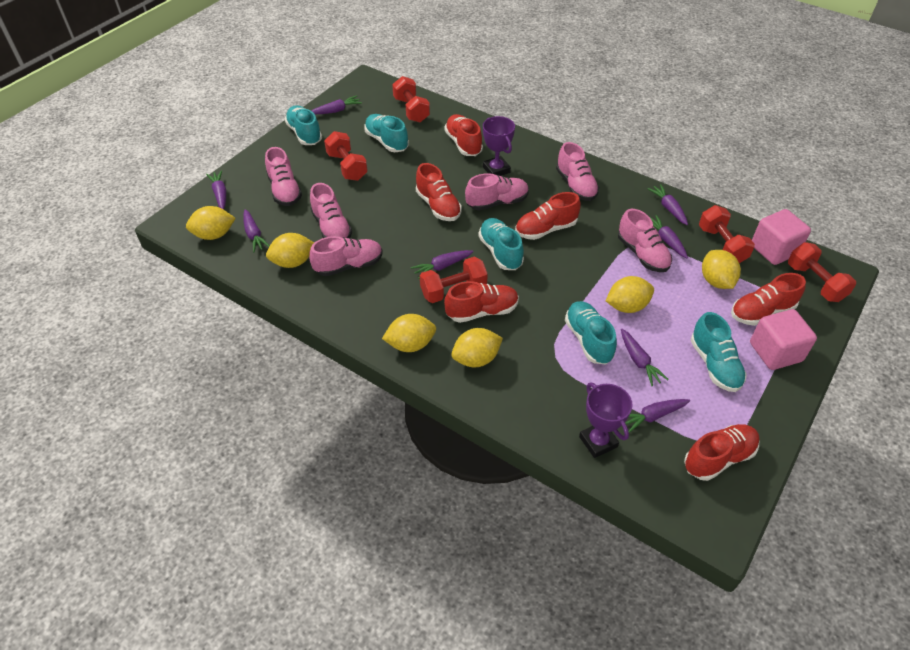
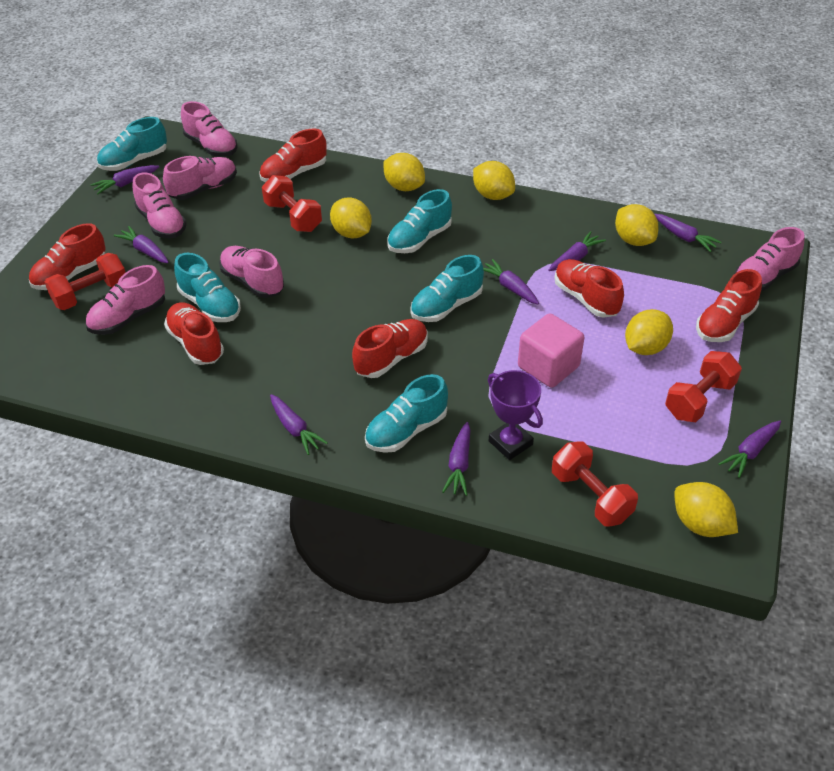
pink cube: 2 -> 1
purple trophy: 2 -> 1
red dumbbell: 5 -> 4

